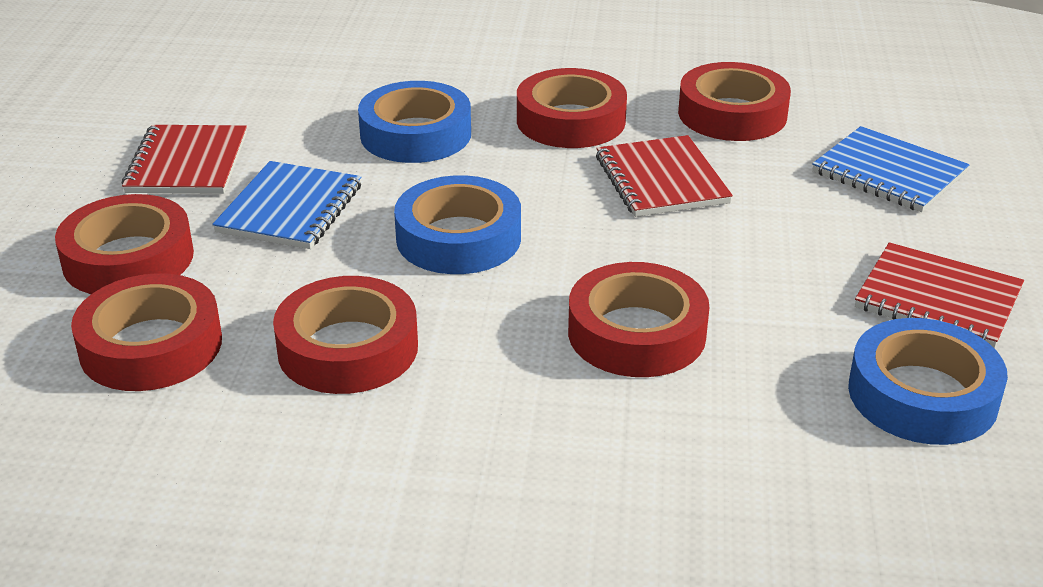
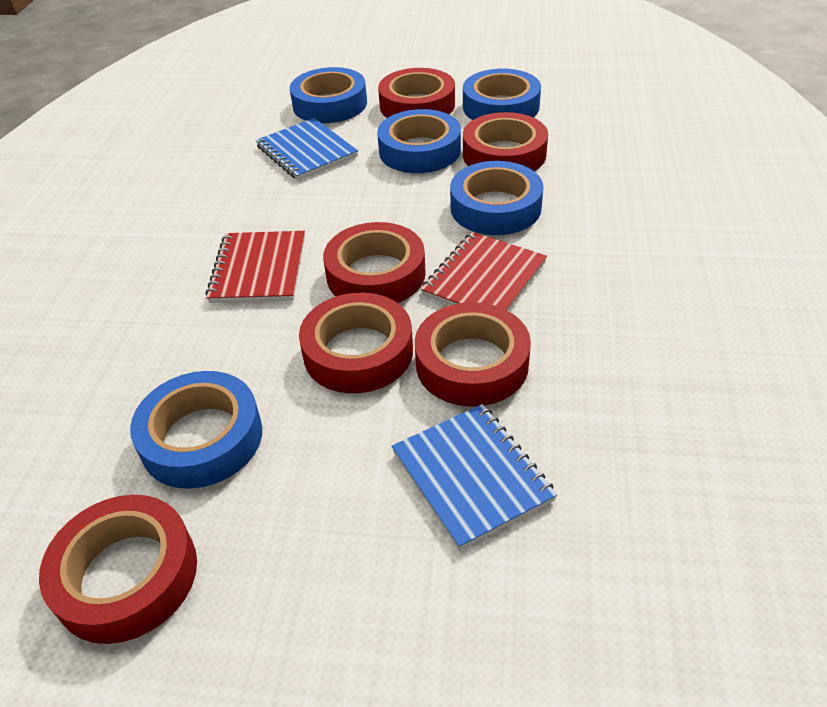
blue tape: 3 -> 5
red notebook: 3 -> 2

